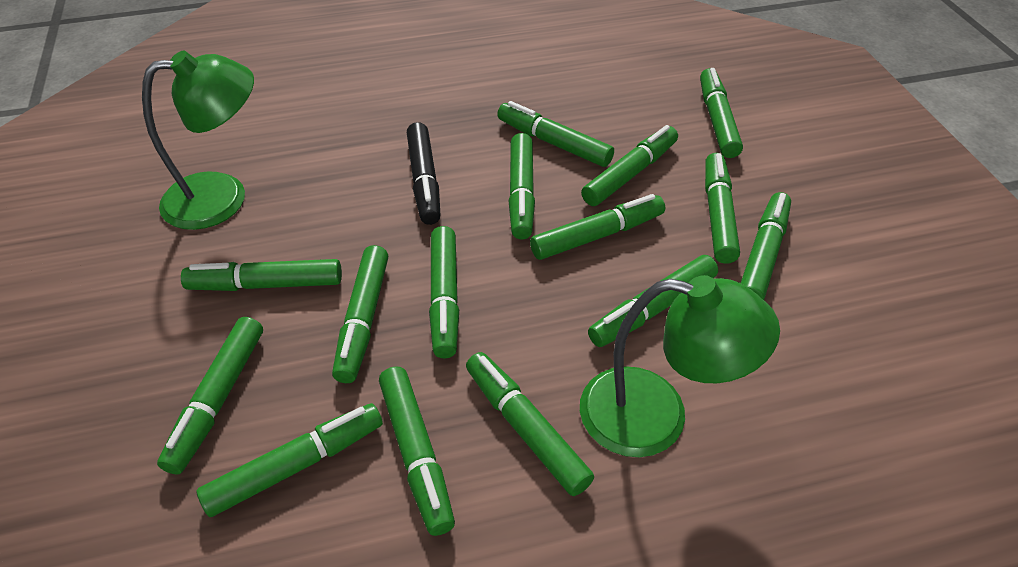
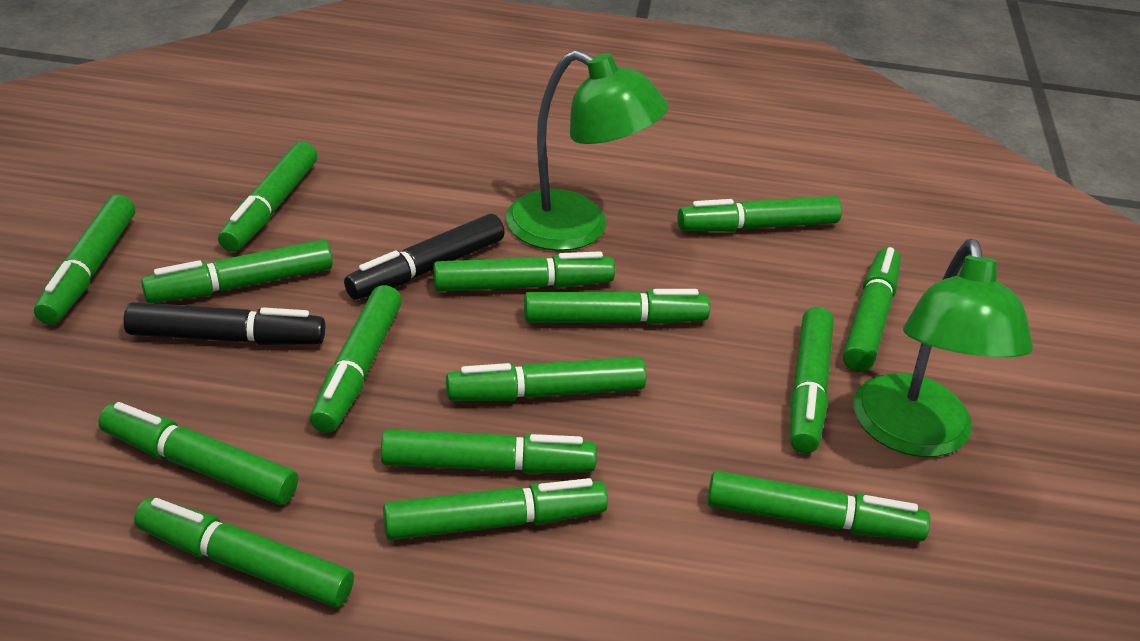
black marker: 1 -> 2

